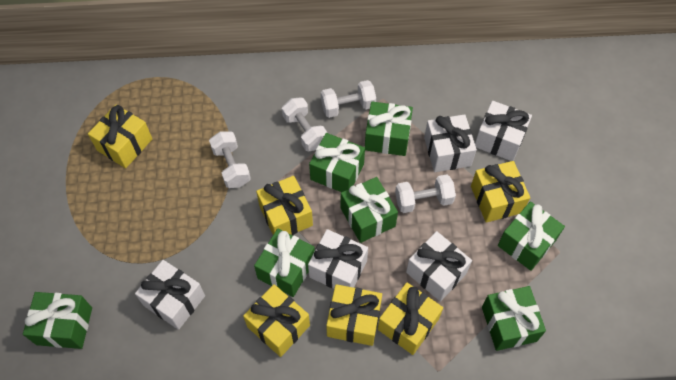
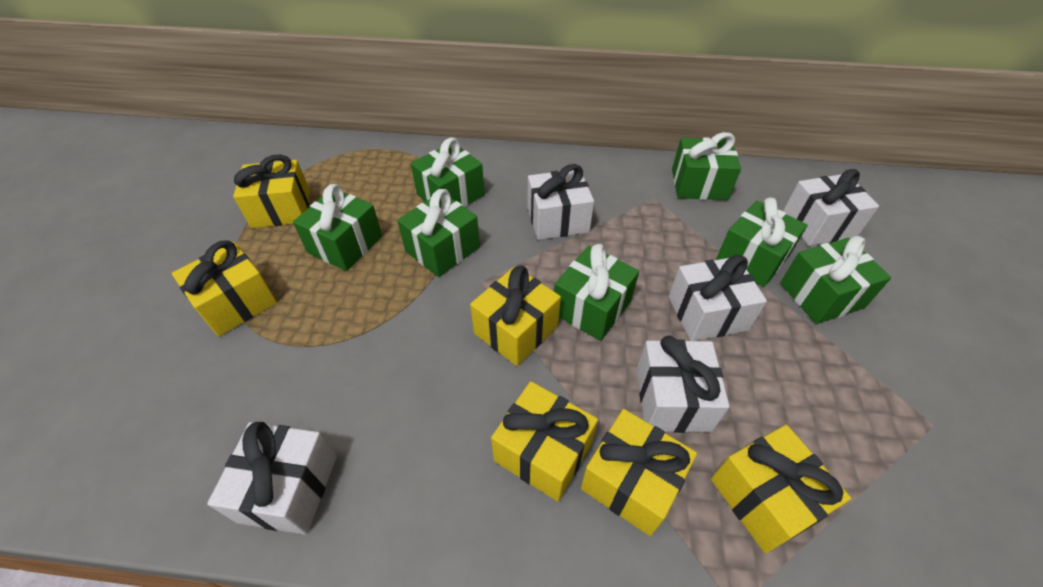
white dumbbell: 4 -> 0

